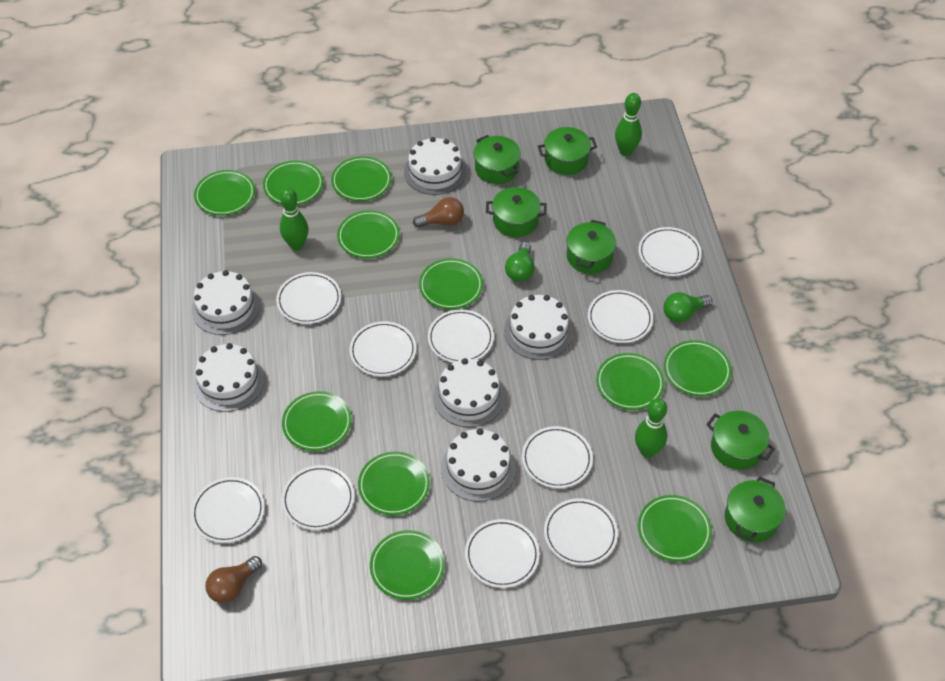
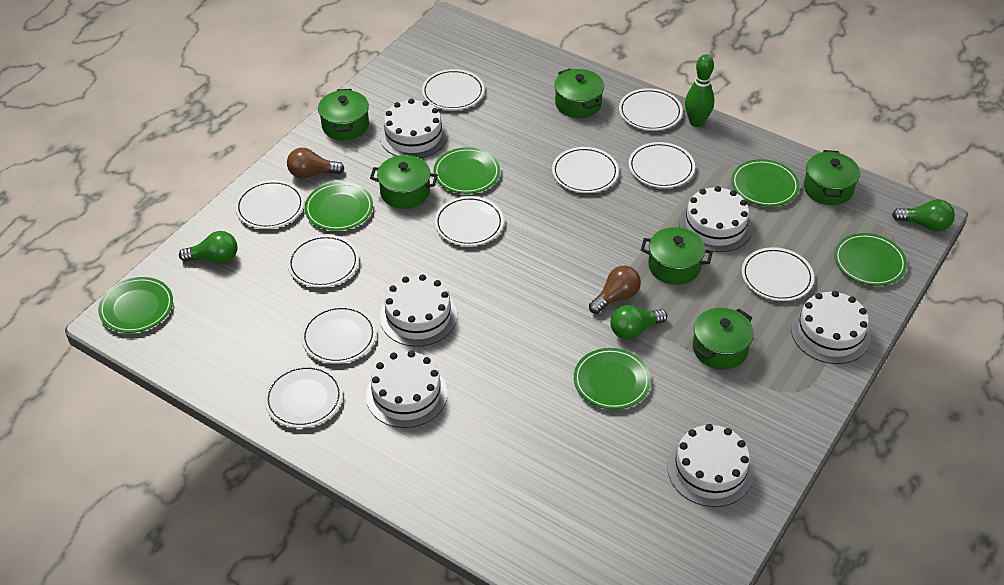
green bowling pin: 3 -> 1
green light bulb: 2 -> 3
green plate: 11 -> 6

